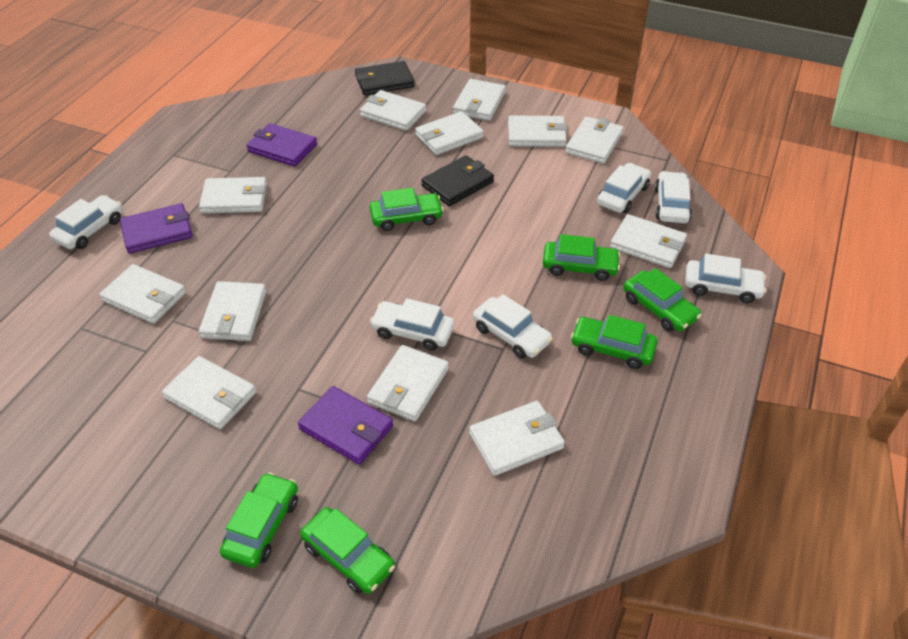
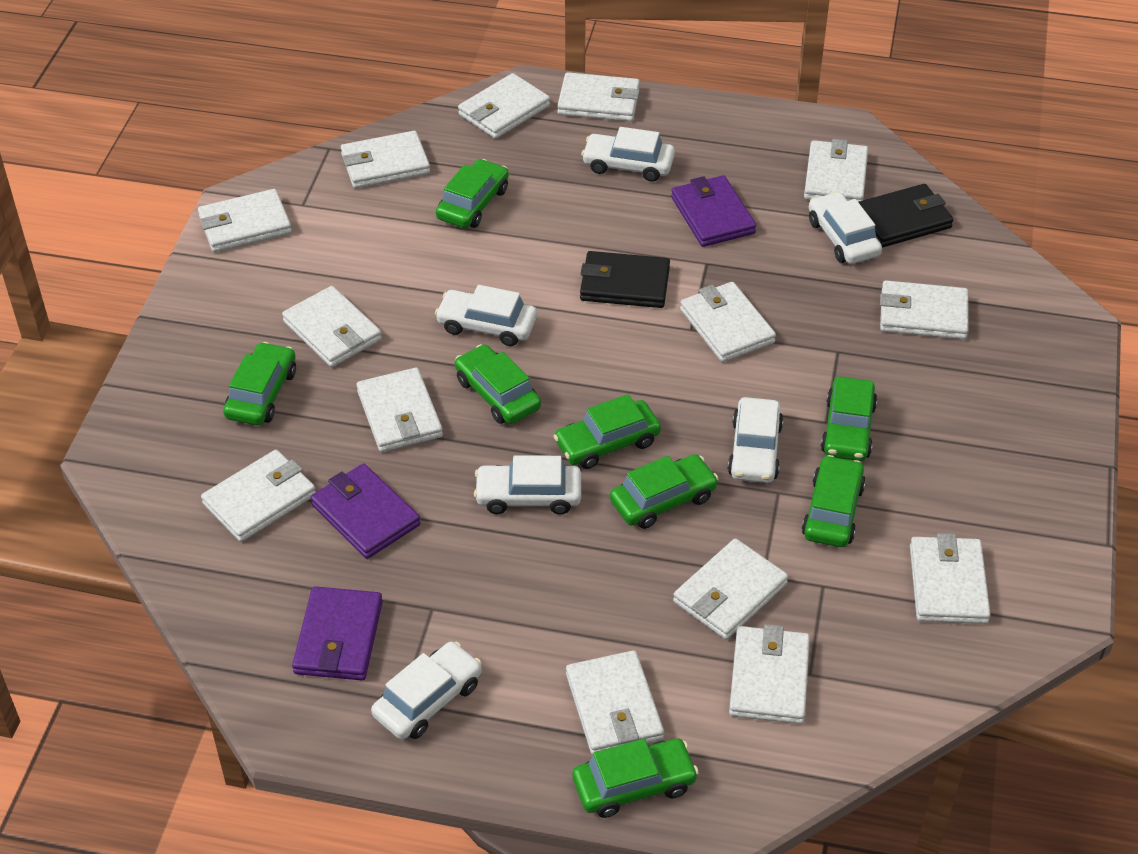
green car: 6 -> 8
white wallet: 12 -> 14

